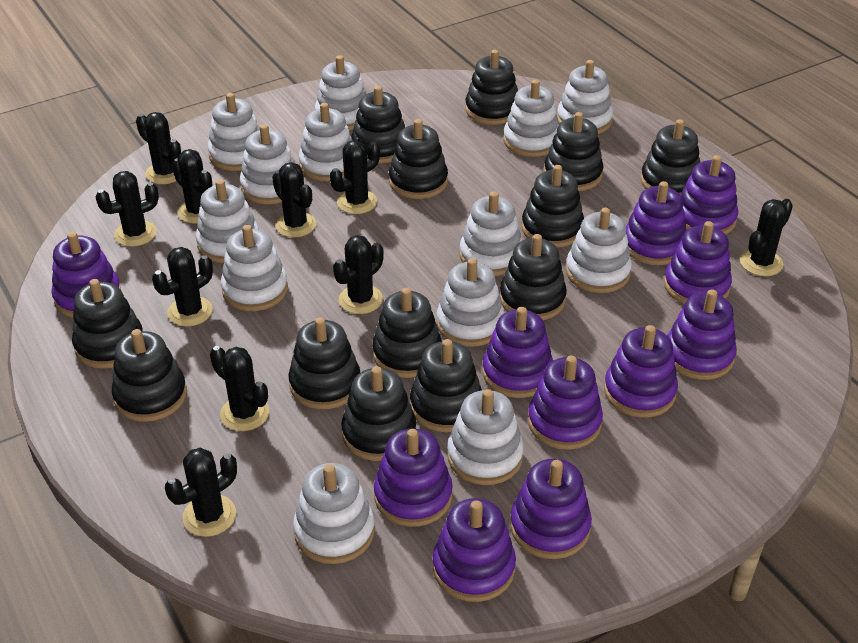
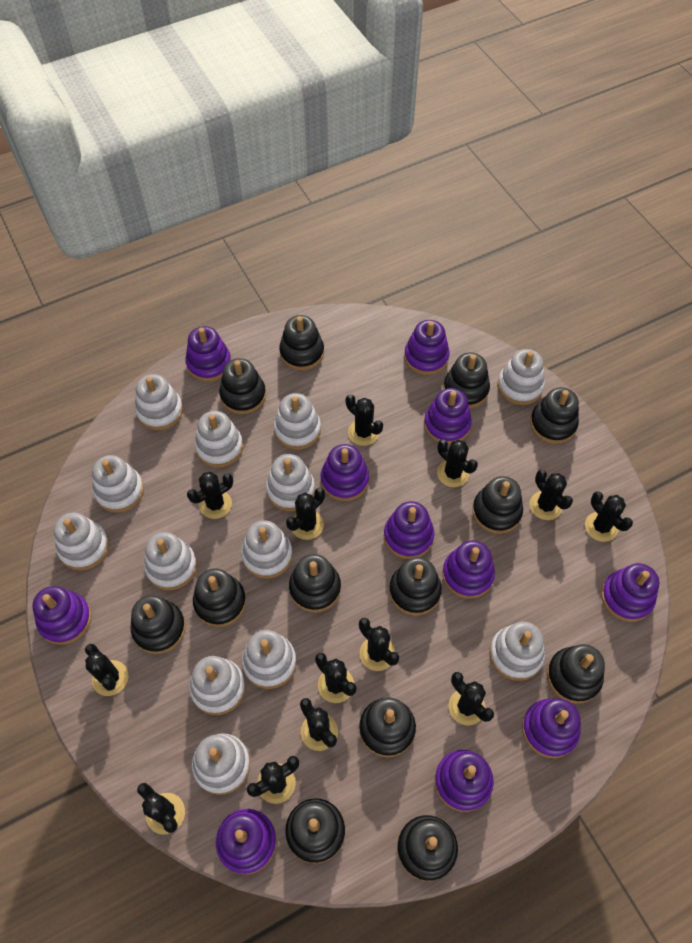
black cactus: 10 -> 13

